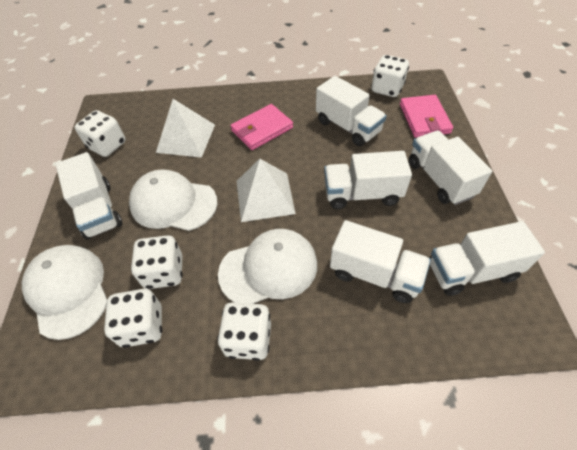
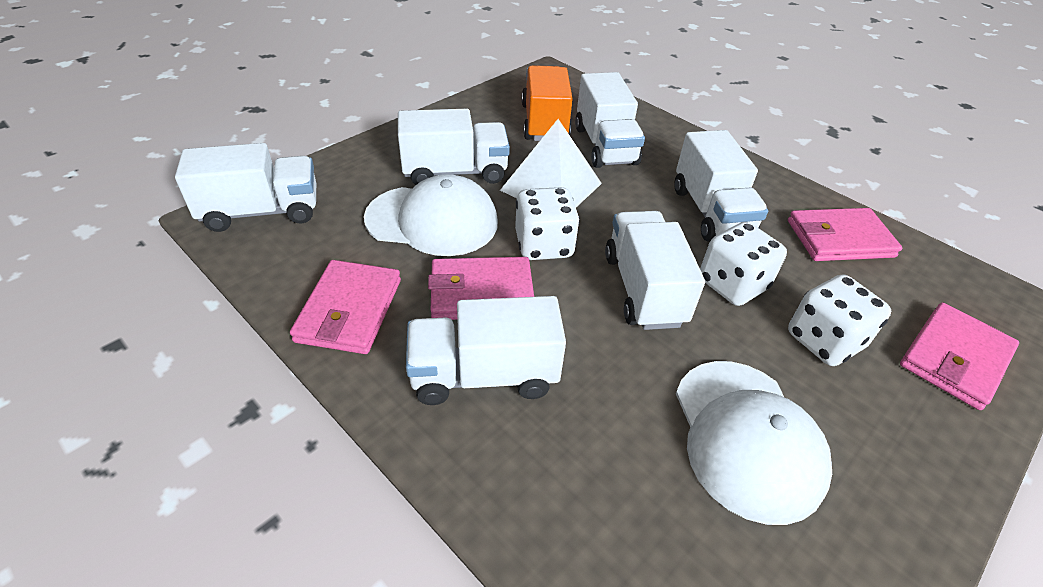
orange truck: 0 -> 1
pink wallet: 2 -> 4
white cap: 3 -> 2
white dice: 5 -> 3
white pyramid: 2 -> 1

